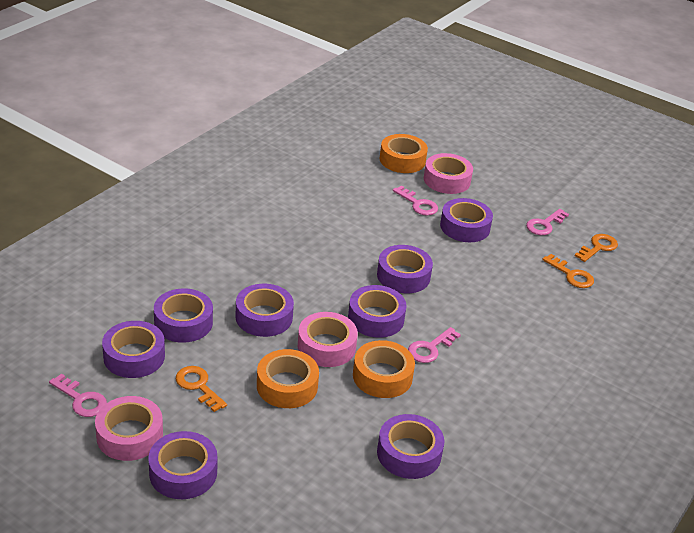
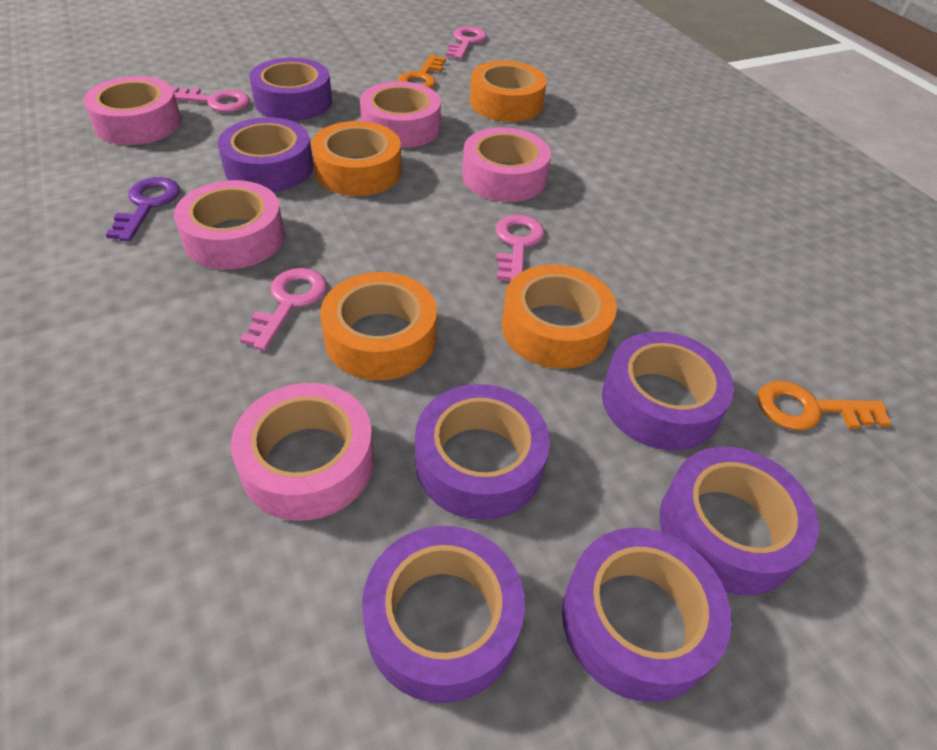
orange key: 3 -> 2
orange tape: 3 -> 4
pink tape: 3 -> 5
purple key: 0 -> 1
purple tape: 8 -> 7

